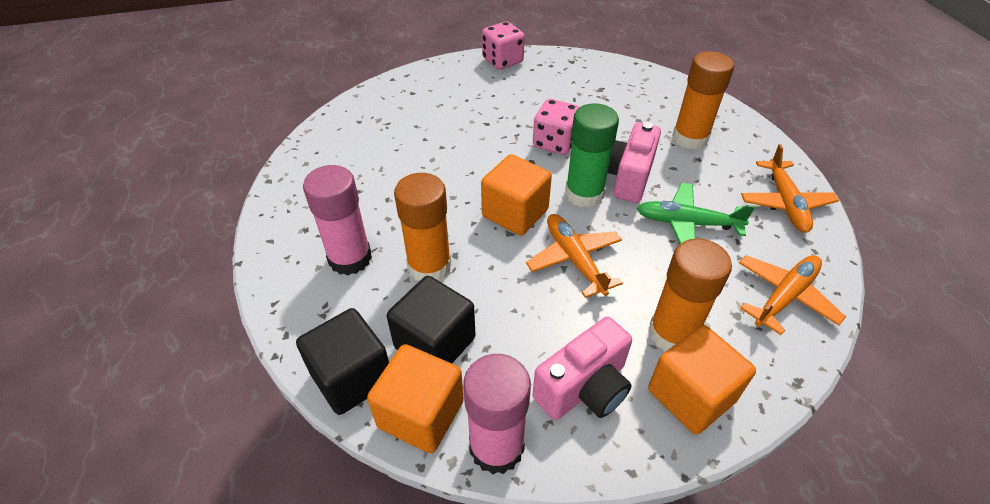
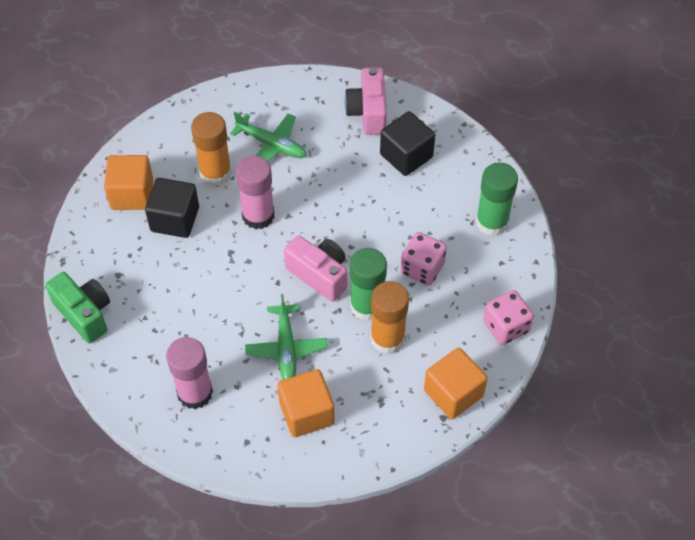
green camera: 0 -> 1
green glue stick: 1 -> 2
green plane: 1 -> 2
orange glue stick: 3 -> 2
orange plane: 3 -> 0

